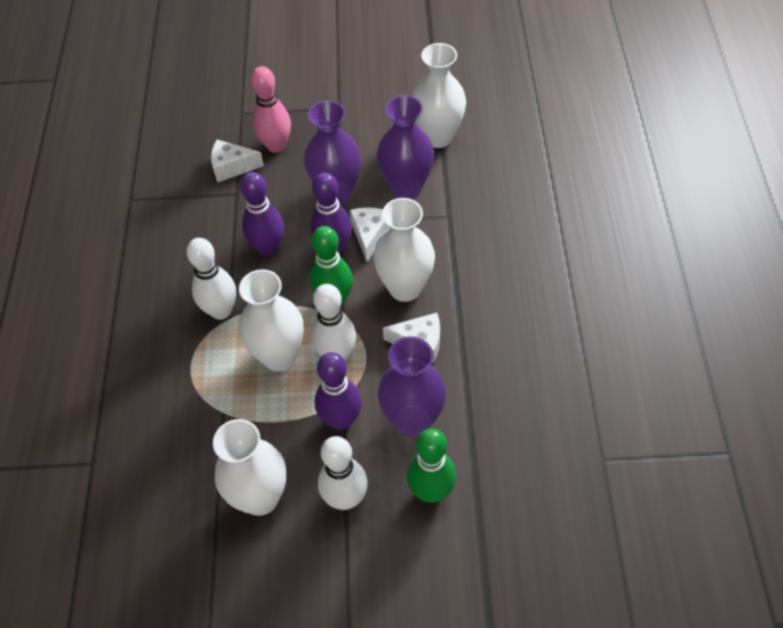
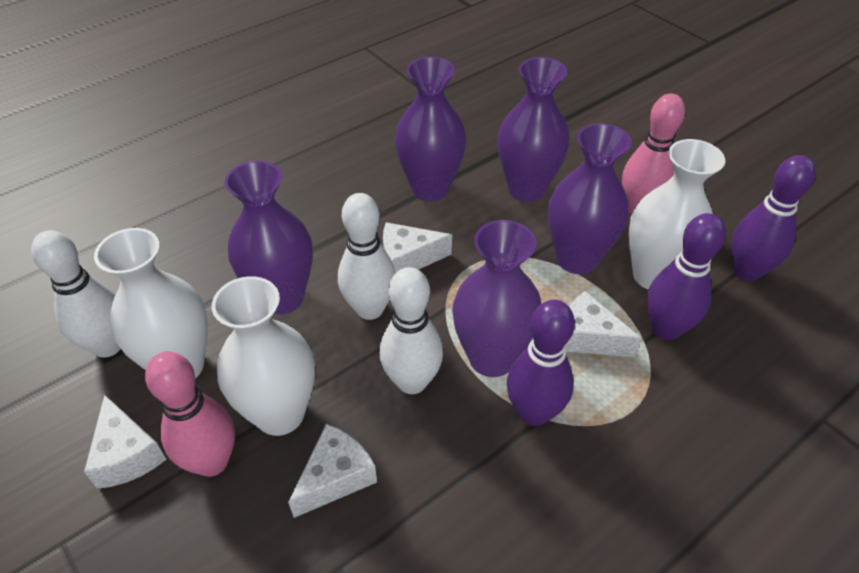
green bowling pin: 2 -> 0
pink bowling pin: 1 -> 2
purple vase: 3 -> 5
white cheese: 3 -> 4
white vase: 4 -> 3

